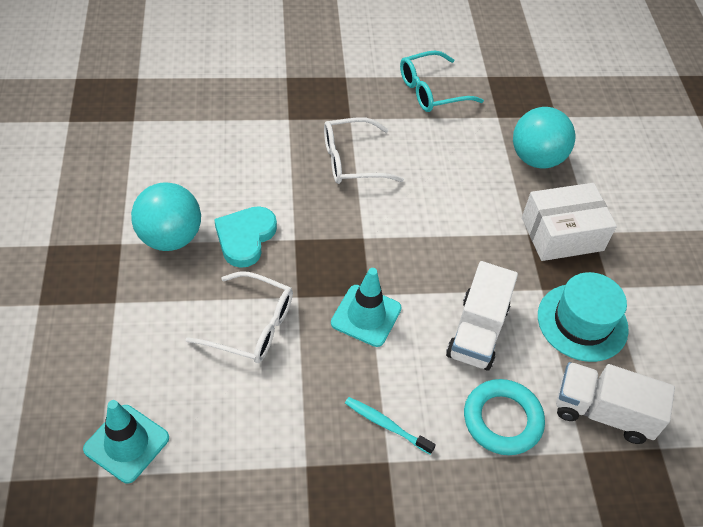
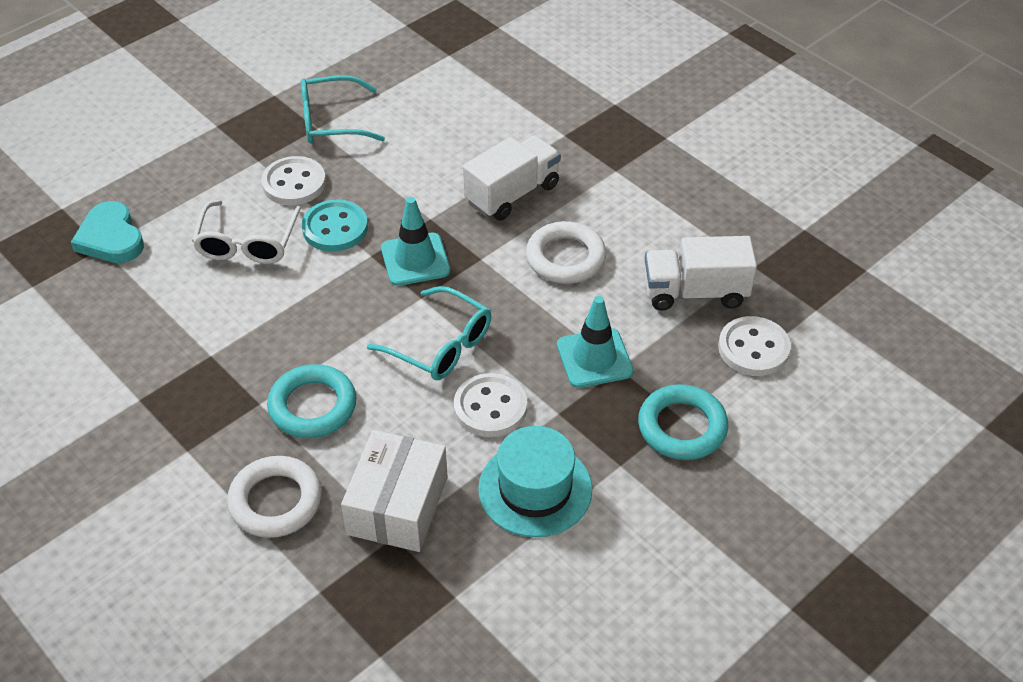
turquoise ball: 2 -> 0
turquoise button: 0 -> 1
turquoise glasses: 1 -> 2
turquoise ring: 1 -> 2
turquoise toothbrush: 1 -> 0
white button: 0 -> 3
white glasses: 2 -> 1
white ring: 0 -> 2

